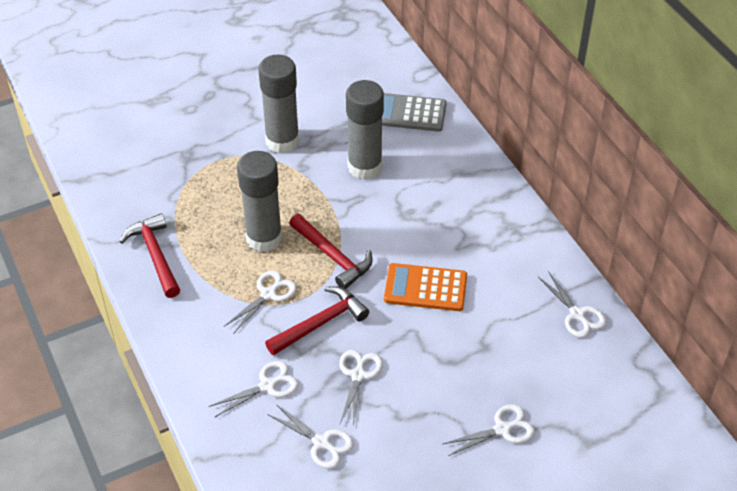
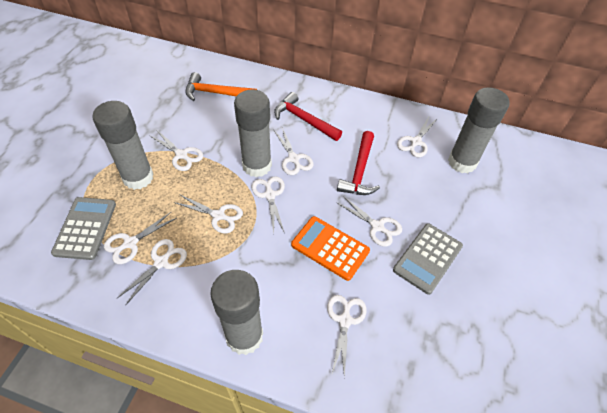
grey calculator: 1 -> 2
grey glue stick: 3 -> 4
orange hammer: 0 -> 1
red hammer: 3 -> 2
white scissors: 6 -> 9

